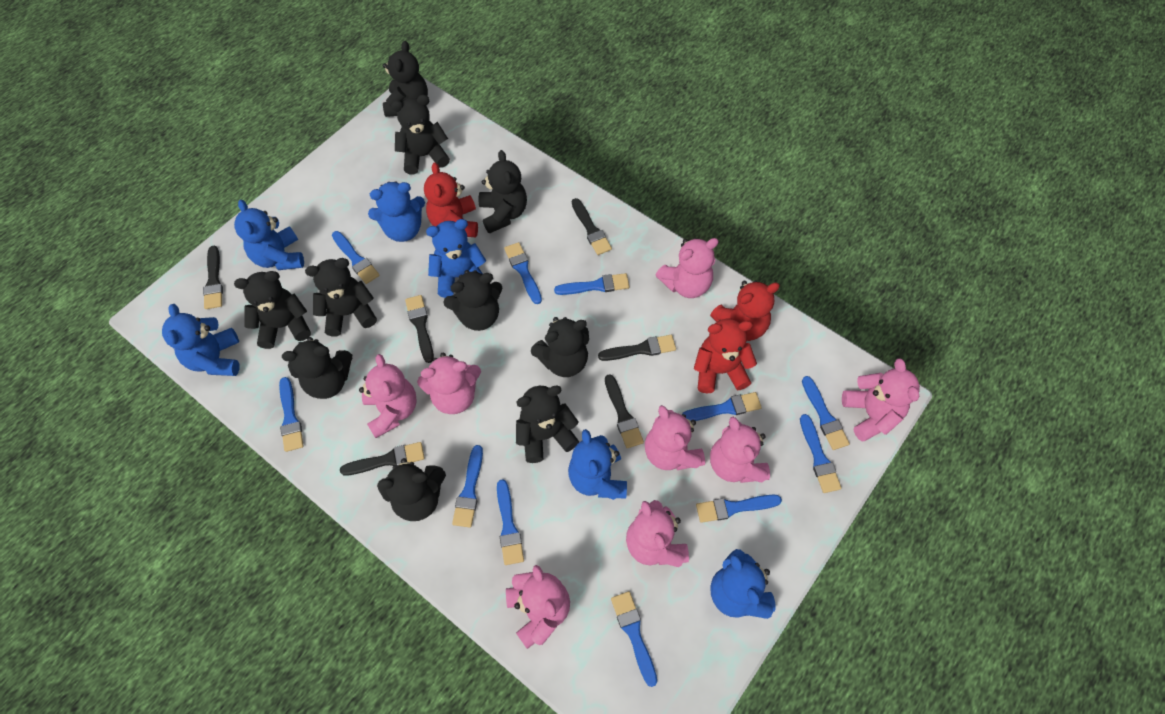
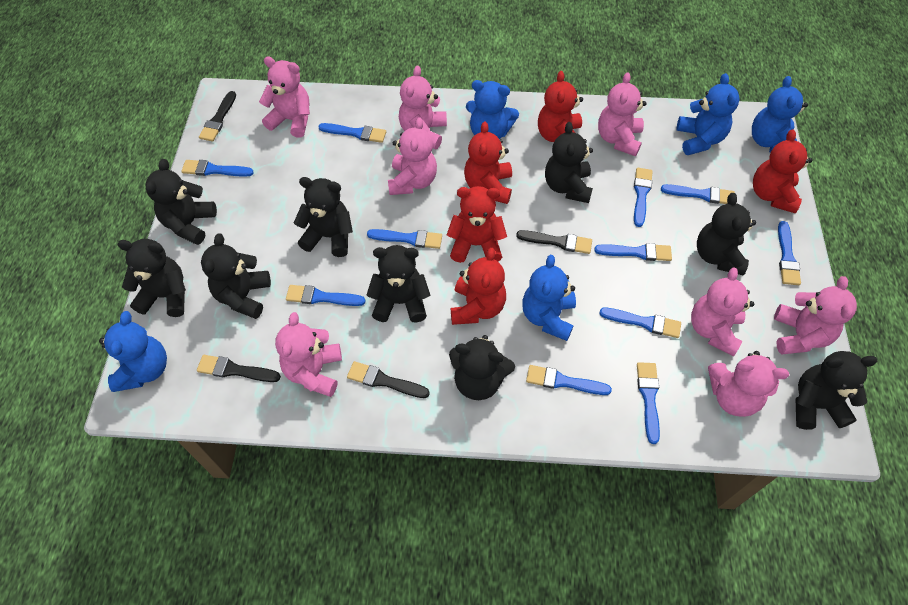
black brush: 6 -> 4
black teddy bear: 10 -> 9
blue teddy bear: 6 -> 5
red teddy bear: 3 -> 5

